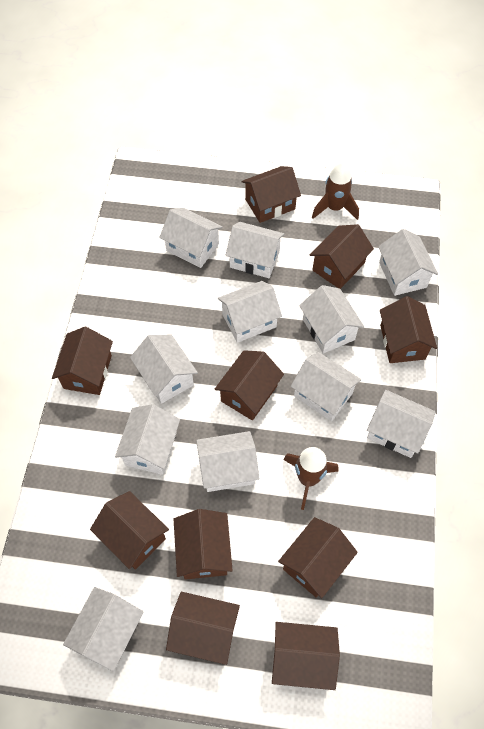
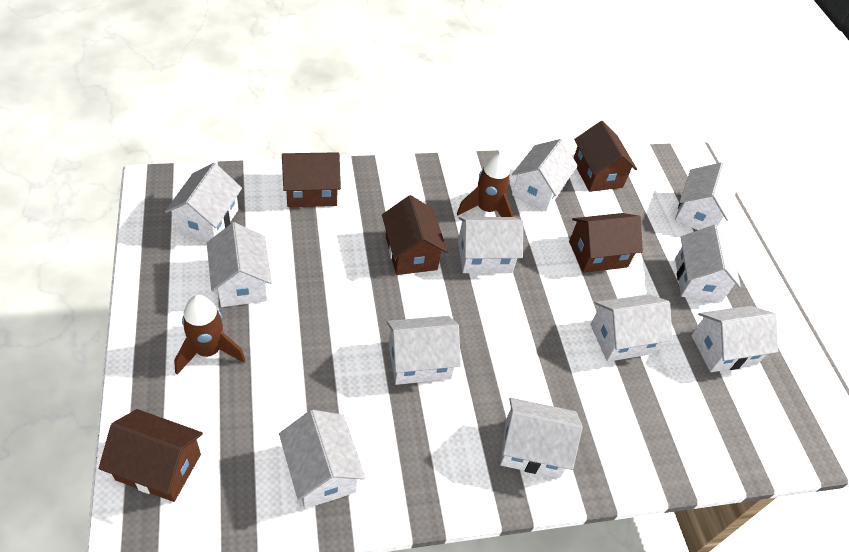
brown house: 10 -> 5

